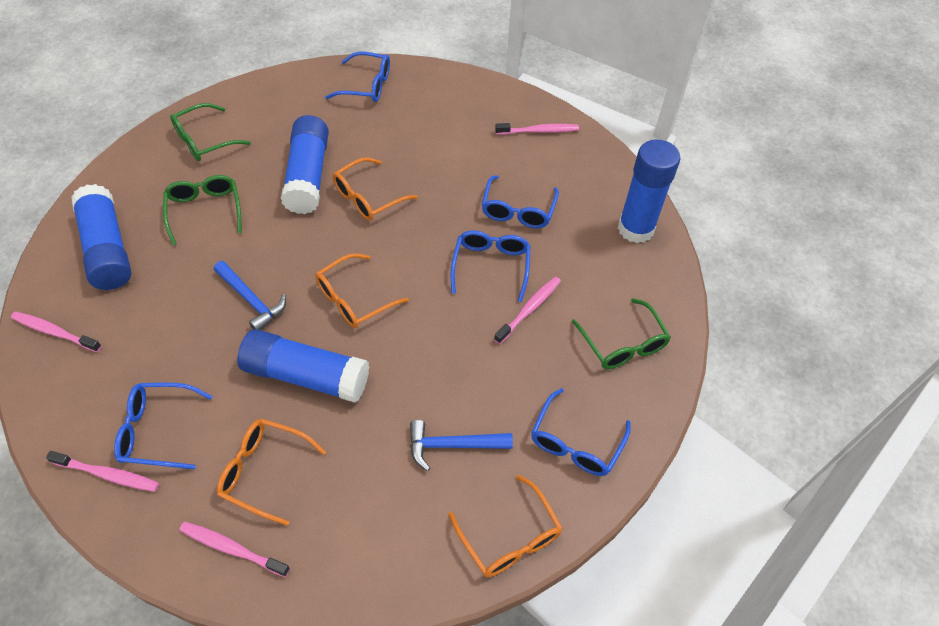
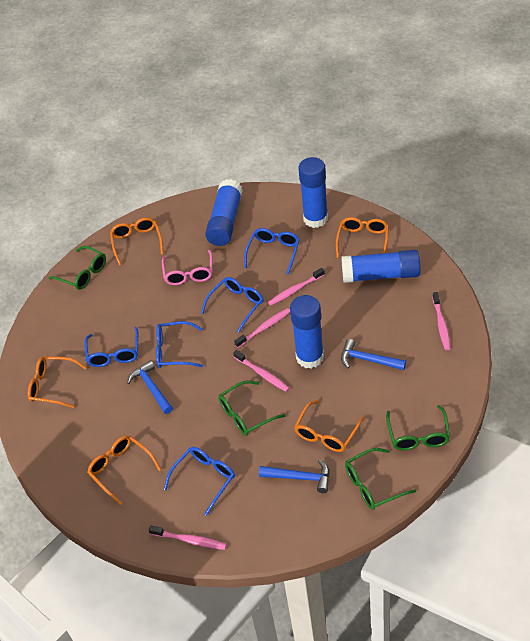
blue hammer: 2 -> 3
green glasses: 3 -> 4
orange glasses: 4 -> 5
pink glasses: 0 -> 1

